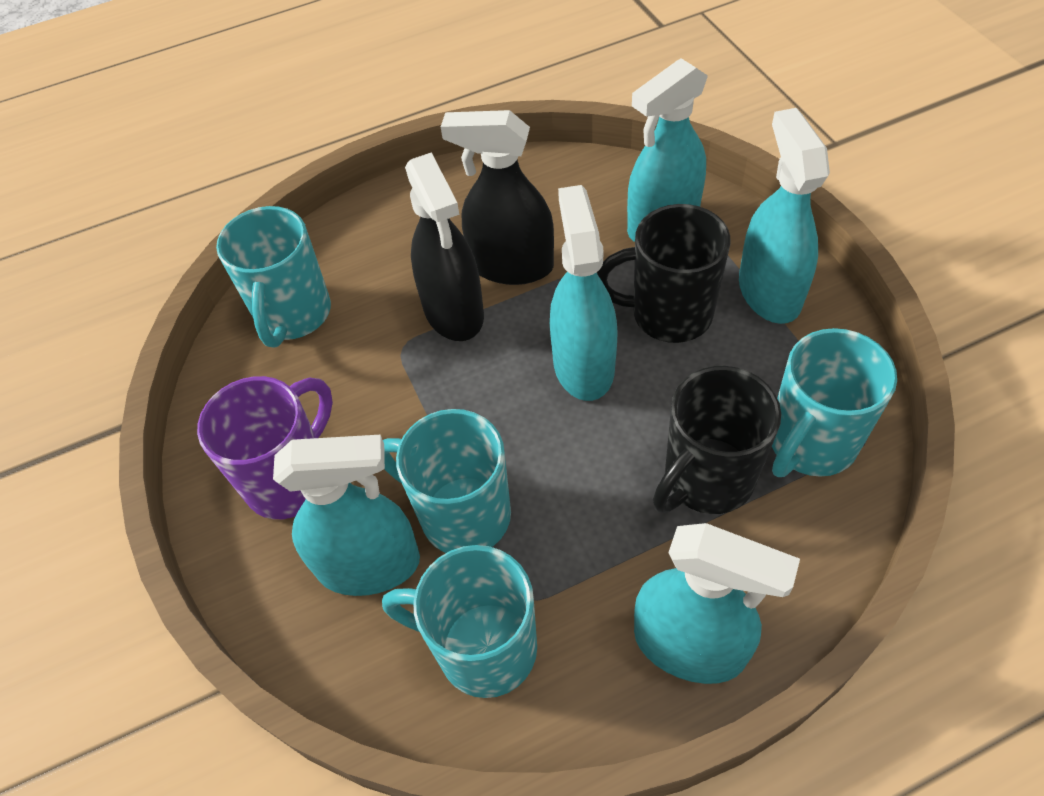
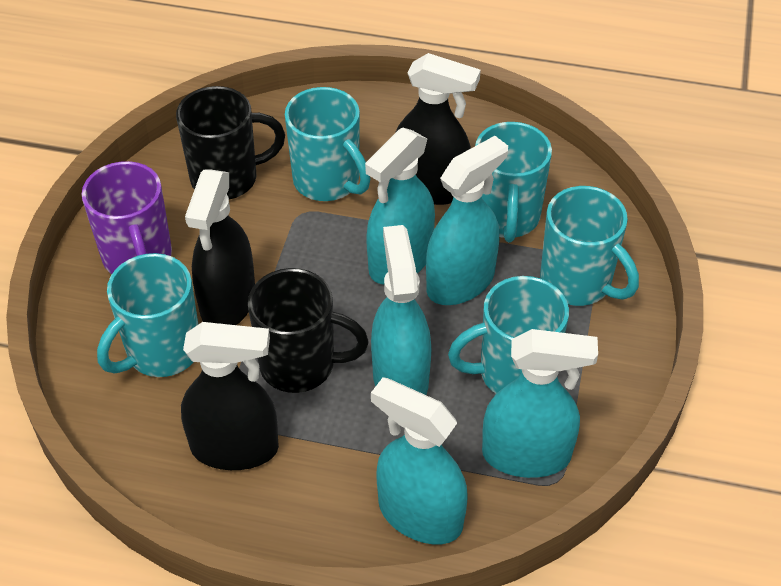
black spray bottle: 2 -> 3
turquoise mug: 4 -> 5

